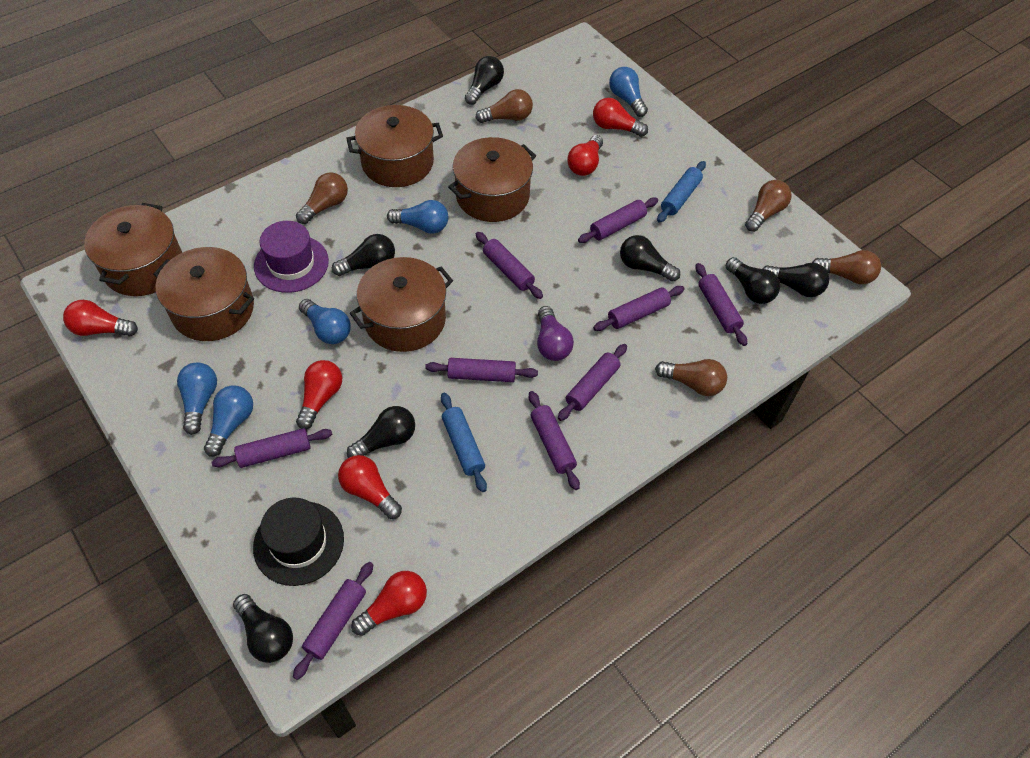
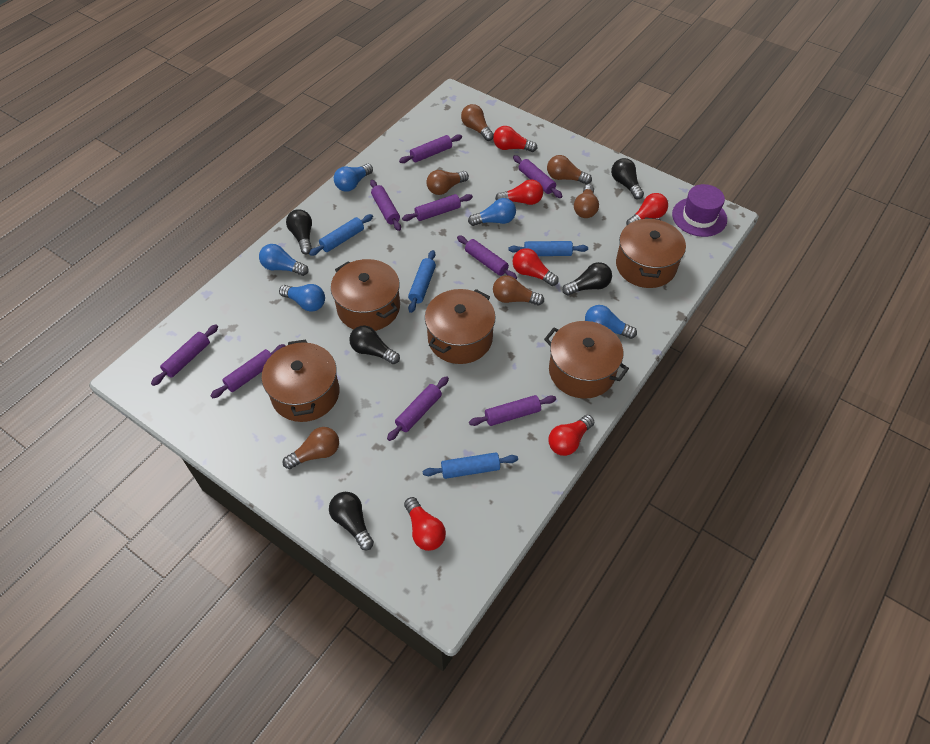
black hat: 1 -> 0
black light bulb: 7 -> 5
blue rolling pin: 2 -> 4
brown light bulb: 5 -> 6
purple light bulb: 1 -> 0

